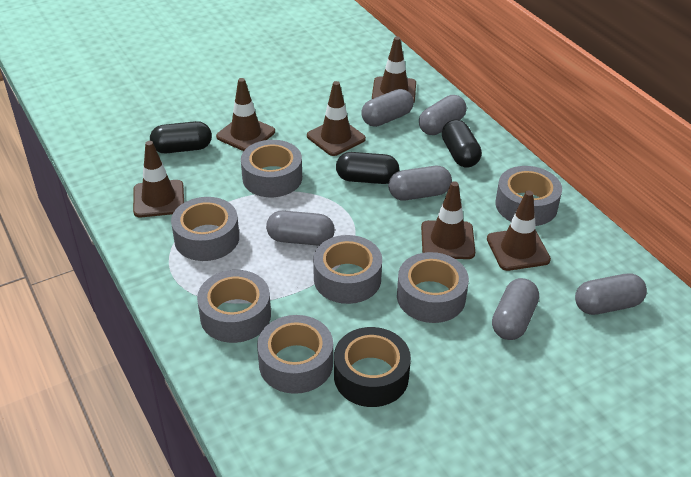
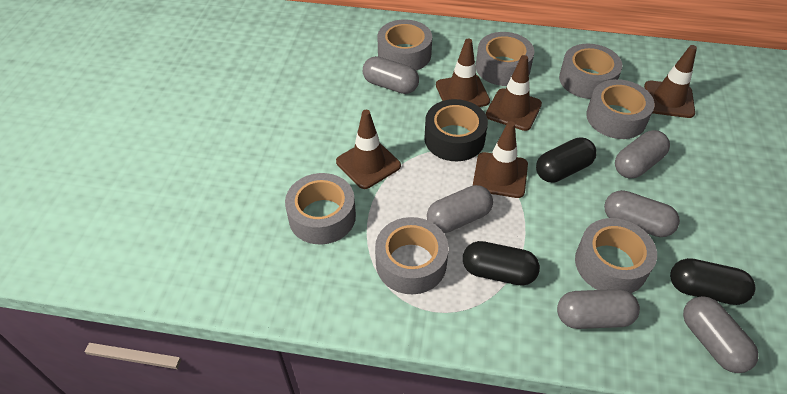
brown traffic cone: 6 -> 5

